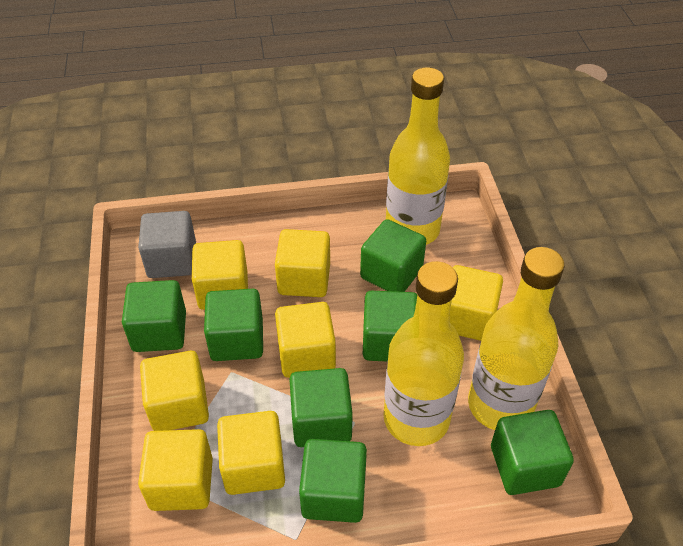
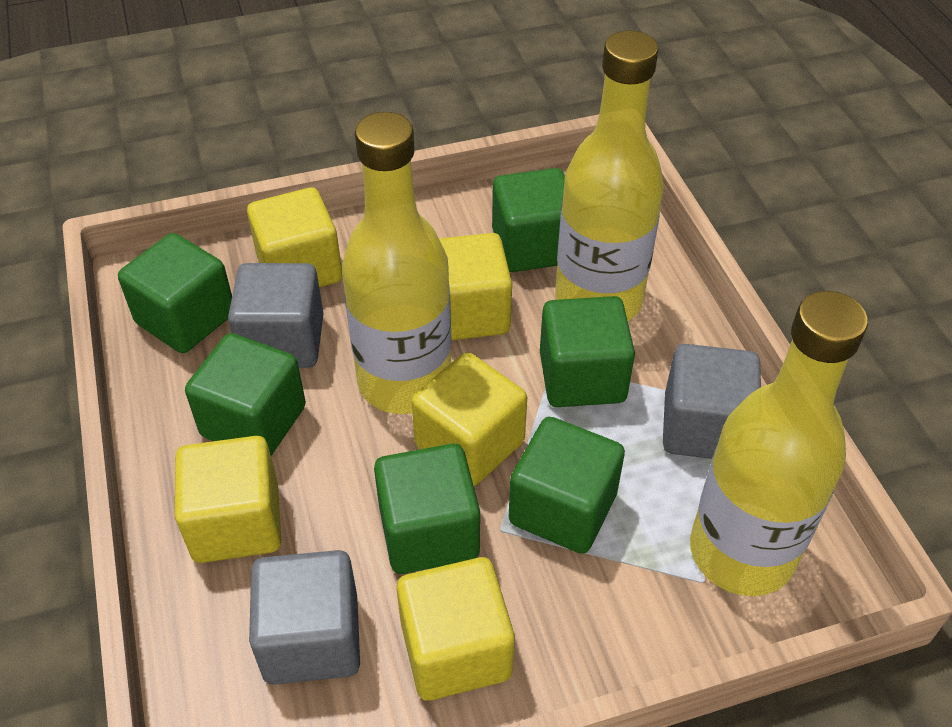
green cube: 7 -> 6
grey cube: 1 -> 3
yellow cube: 7 -> 5

